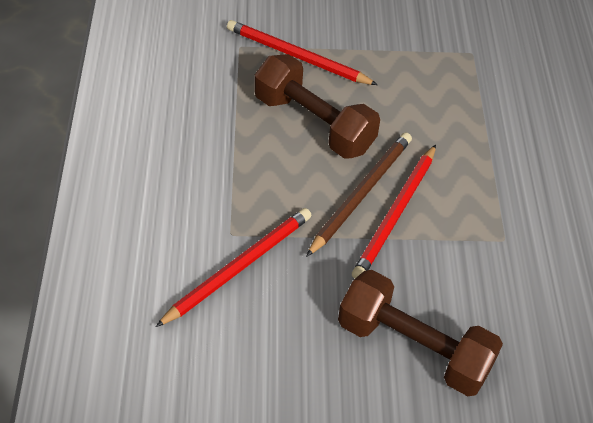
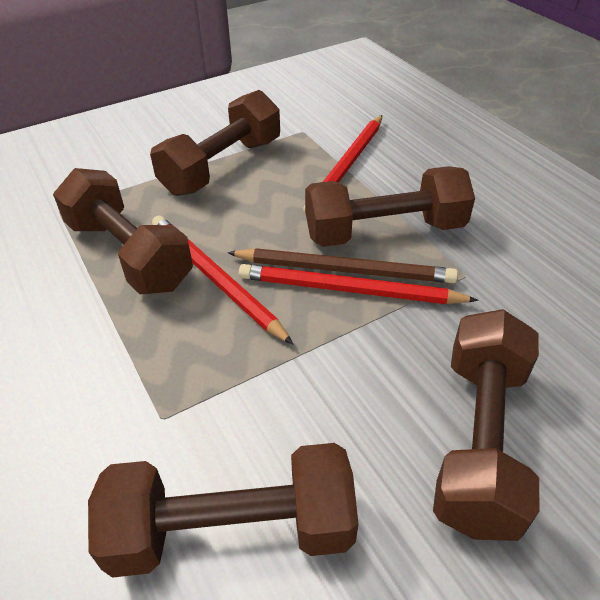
brown dumbbell: 2 -> 5

